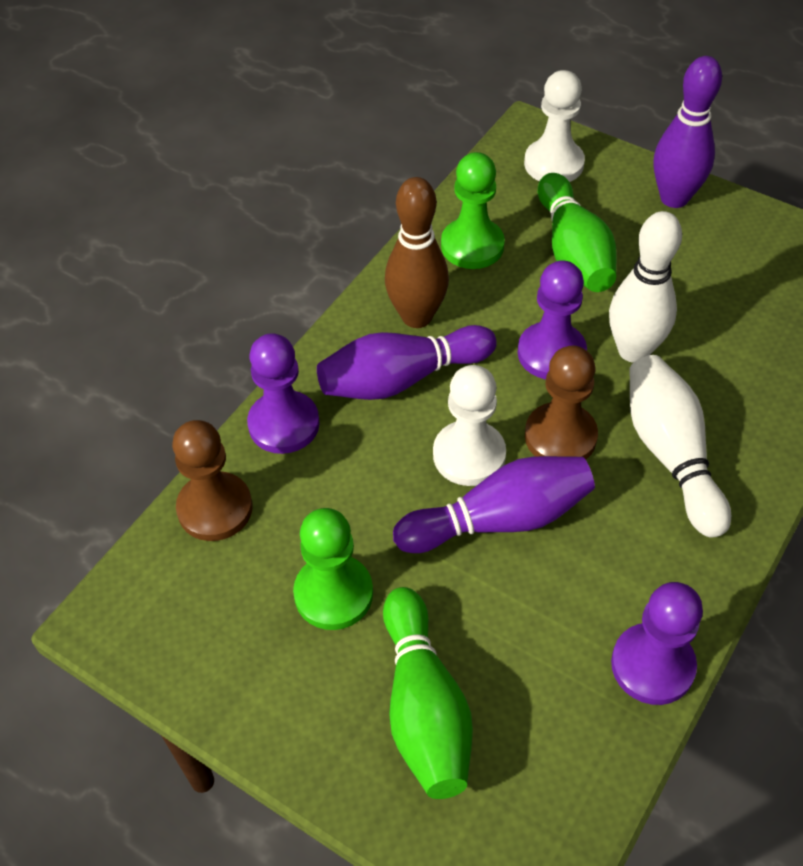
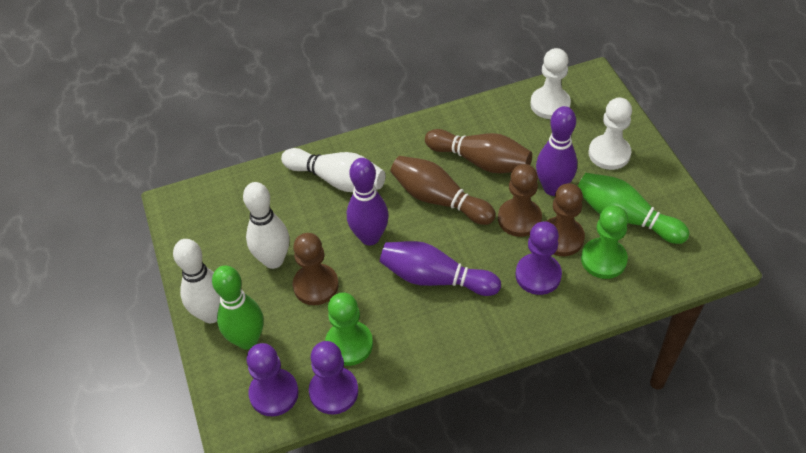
brown bowling pin: 1 -> 2
brown pawn: 2 -> 3
white bowling pin: 2 -> 3

